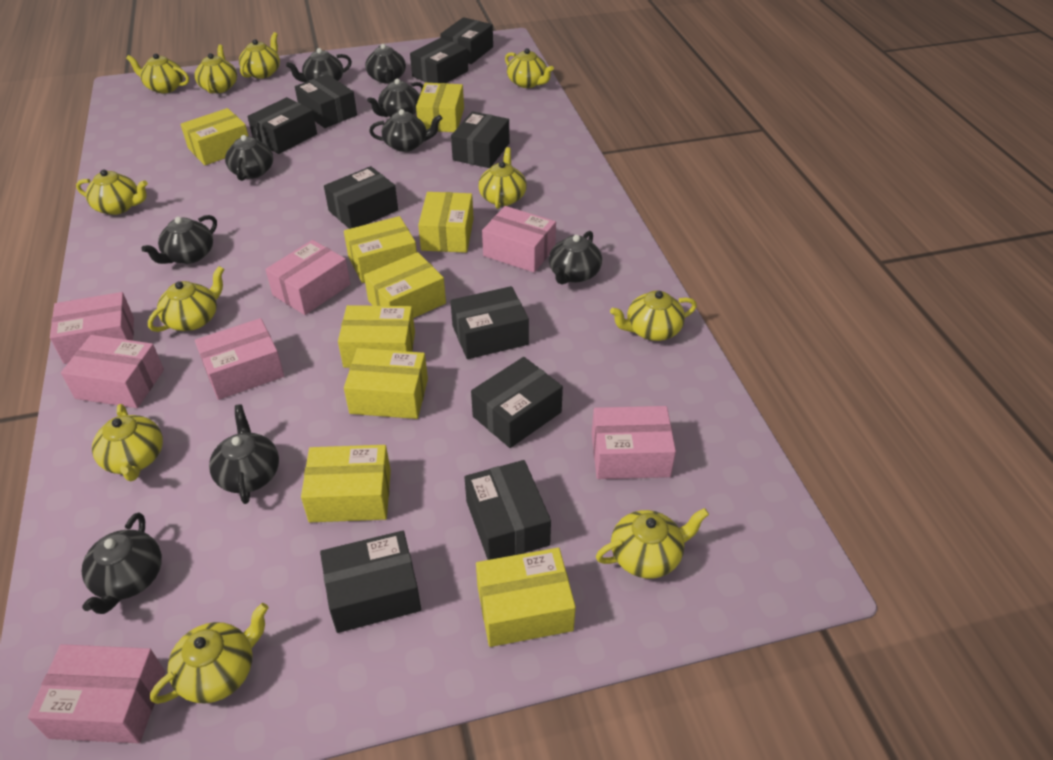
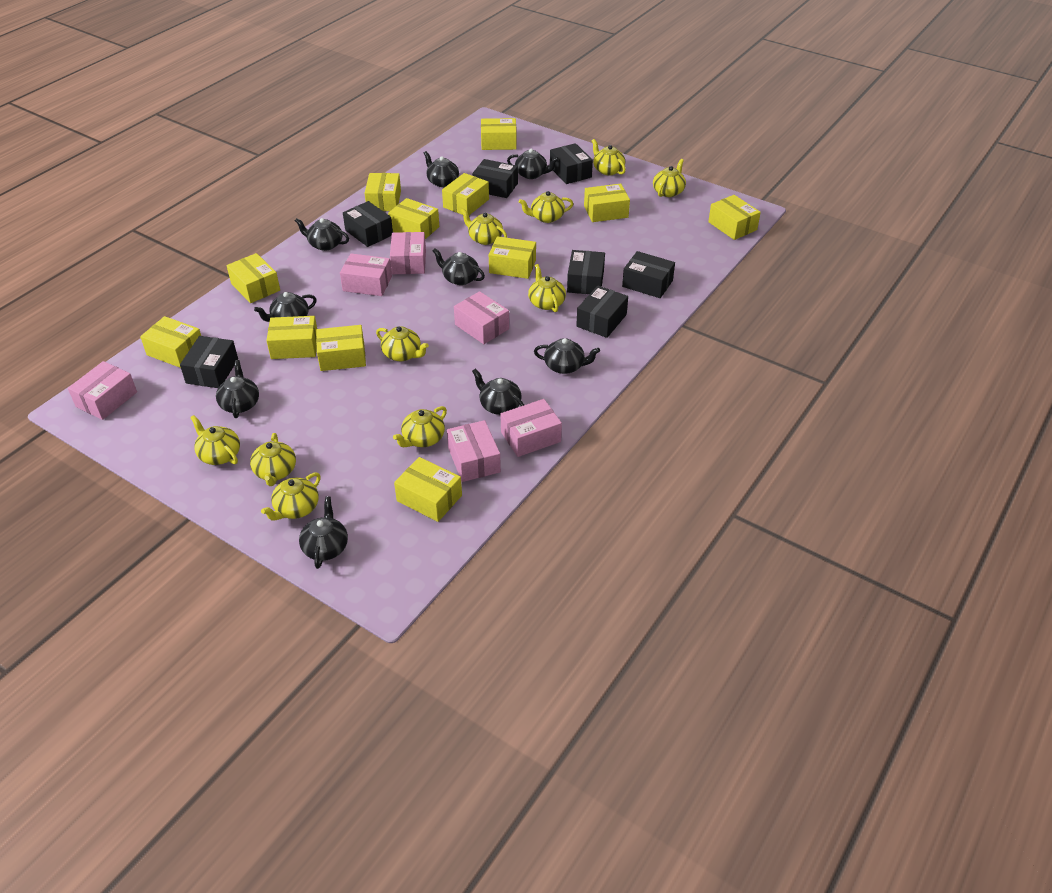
black box: 10 -> 7
pink box: 7 -> 6
yellow box: 9 -> 12
yellow teapot: 11 -> 10

